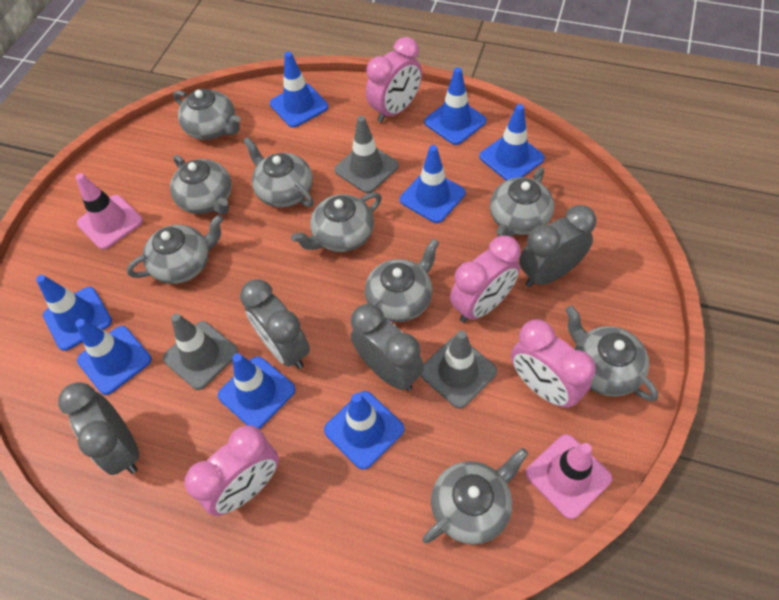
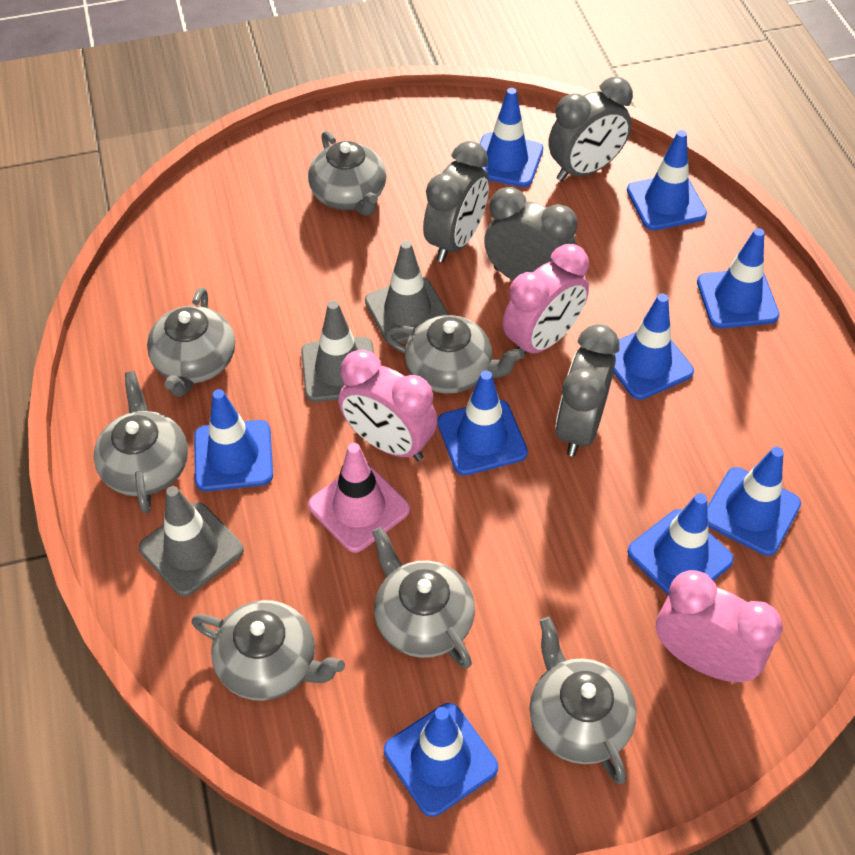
blue traffic cone: 8 -> 9
grey teapot: 9 -> 7
pink clock: 4 -> 3
pink traffic cone: 2 -> 1

